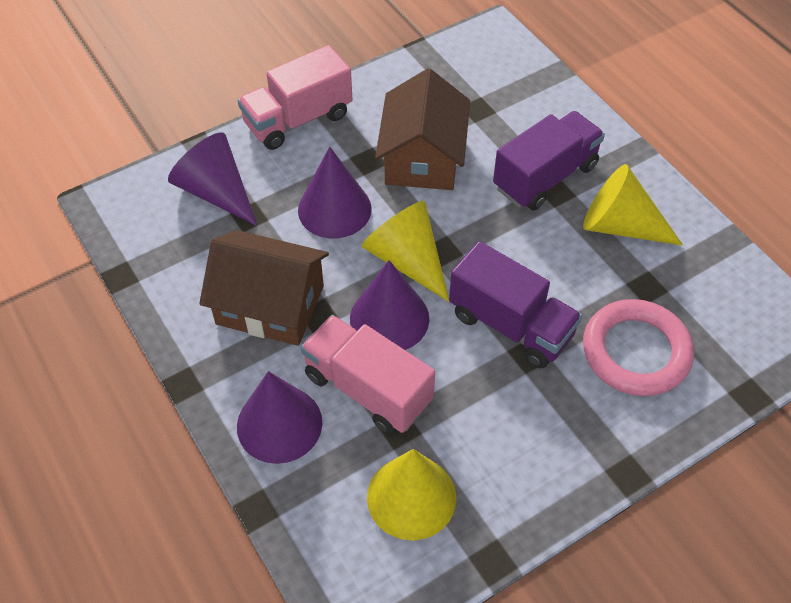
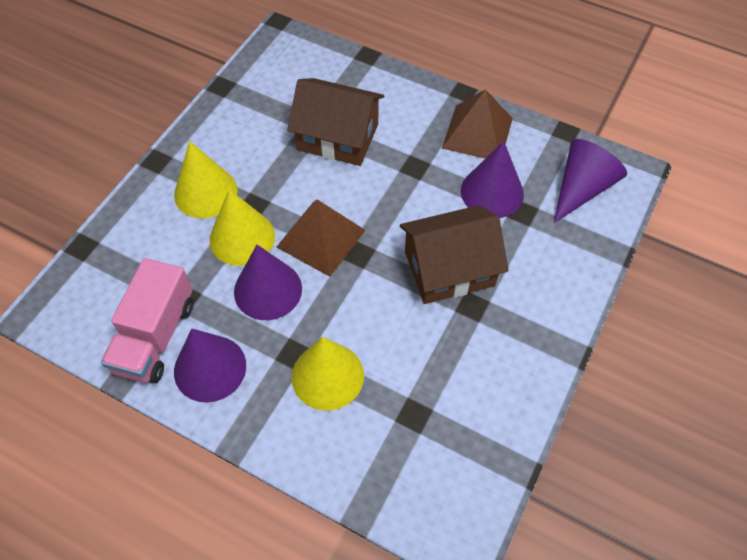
brown pyramid: 0 -> 2
pink ring: 1 -> 0
pink truck: 2 -> 1
purple truck: 2 -> 0

